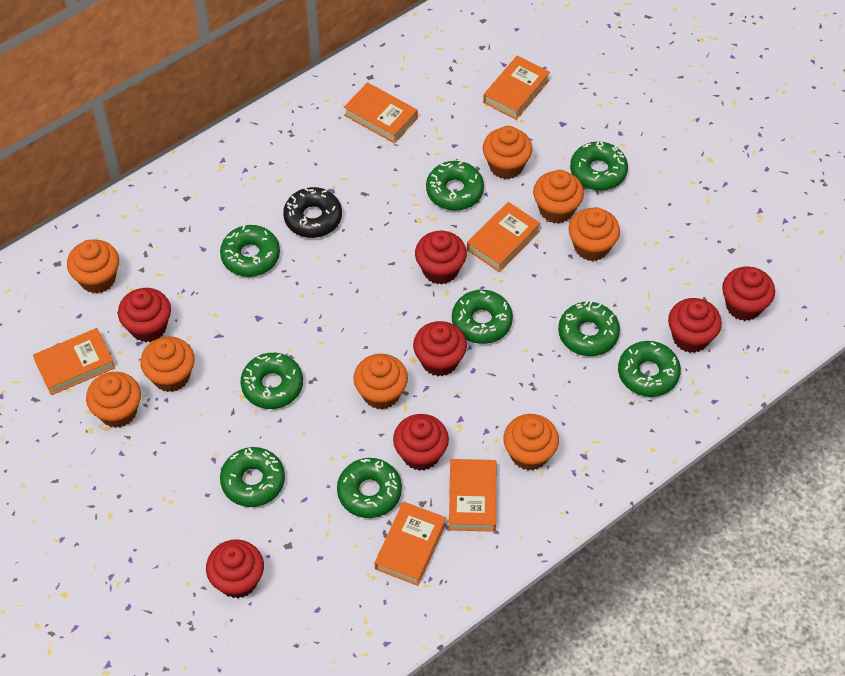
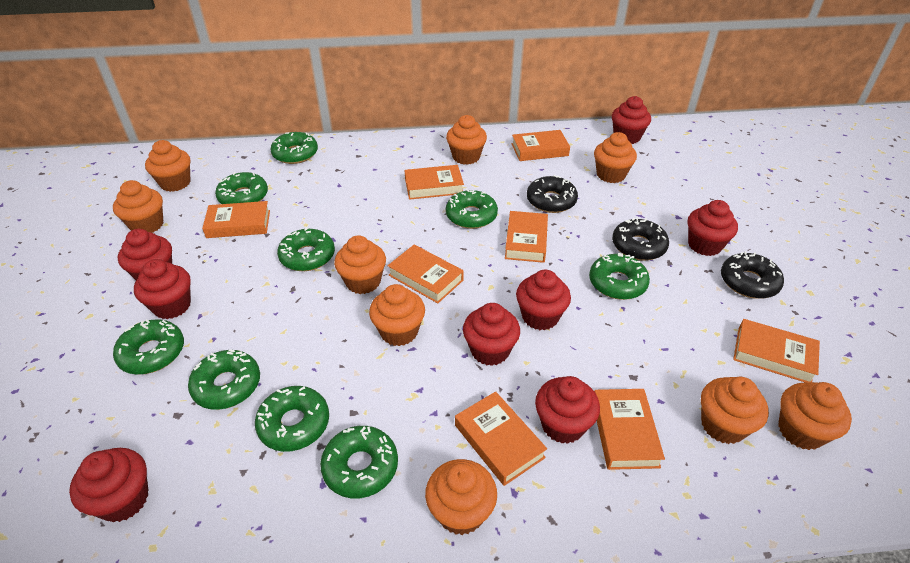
black donut: 1 -> 3
orange book: 6 -> 8
orange cupcake: 8 -> 9
red cupcake: 7 -> 8

